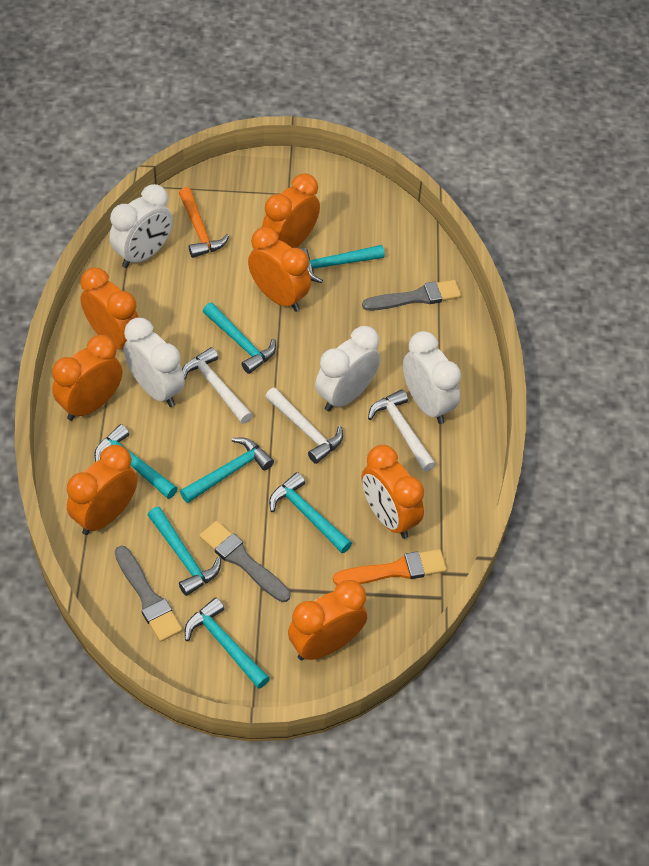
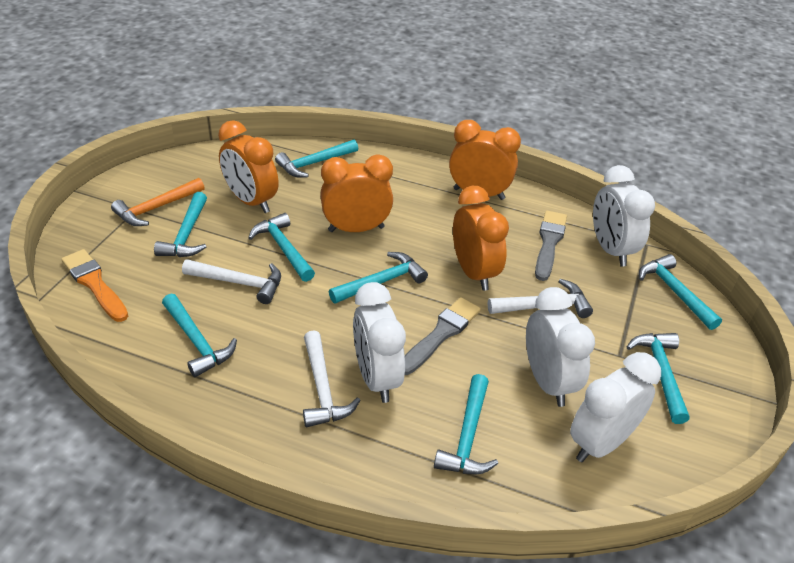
grey brush: 3 -> 2
orange clock: 7 -> 4
turquoise hammer: 7 -> 8

